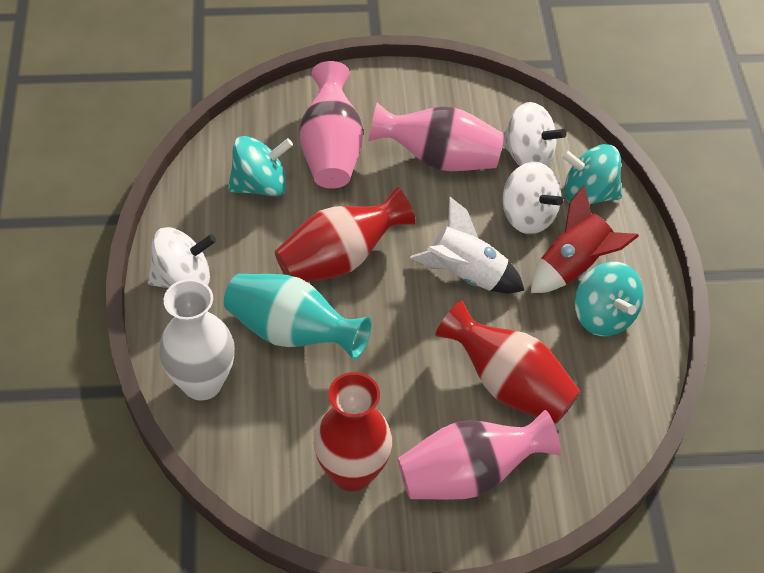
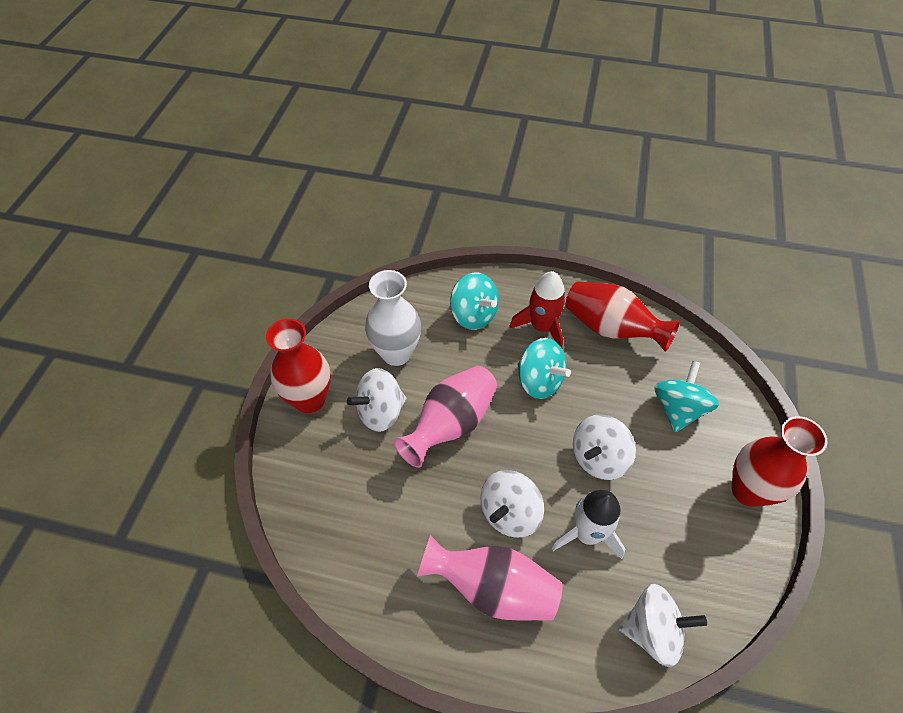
pink vase: 3 -> 2
turquoise vase: 1 -> 0
white spinning top: 3 -> 4

